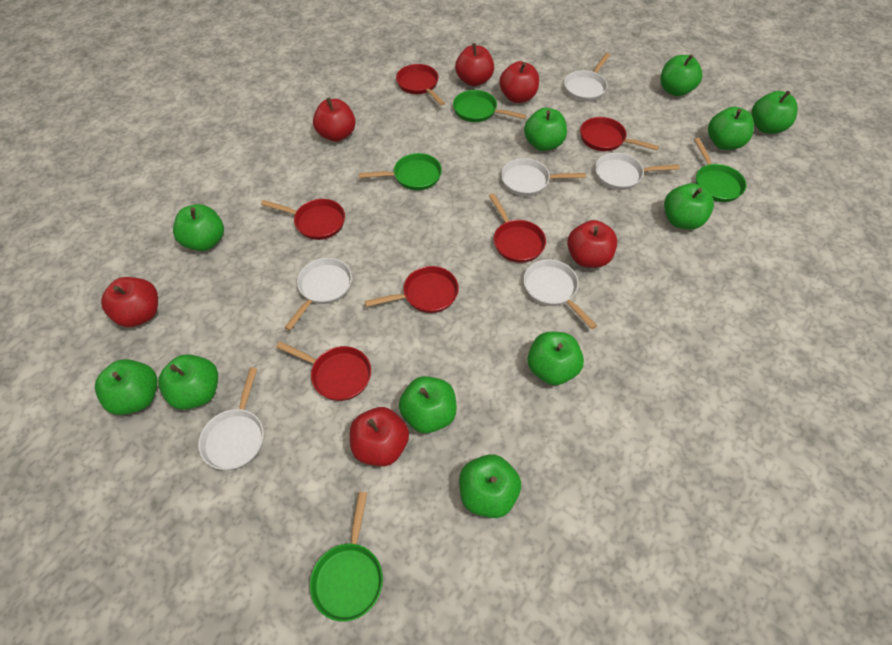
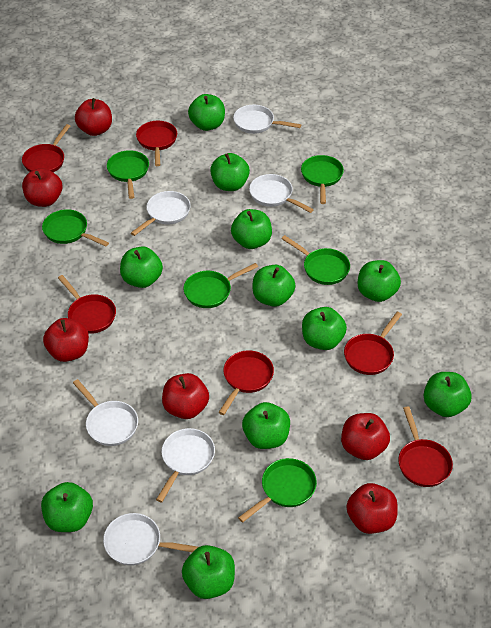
green pan: 4 -> 6

